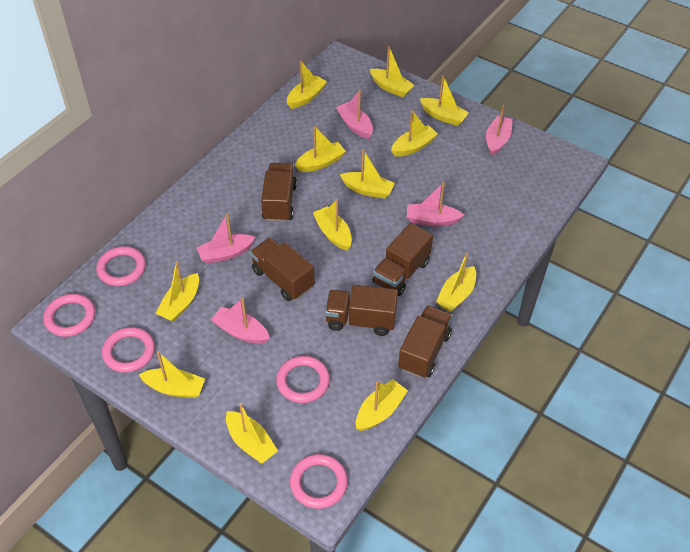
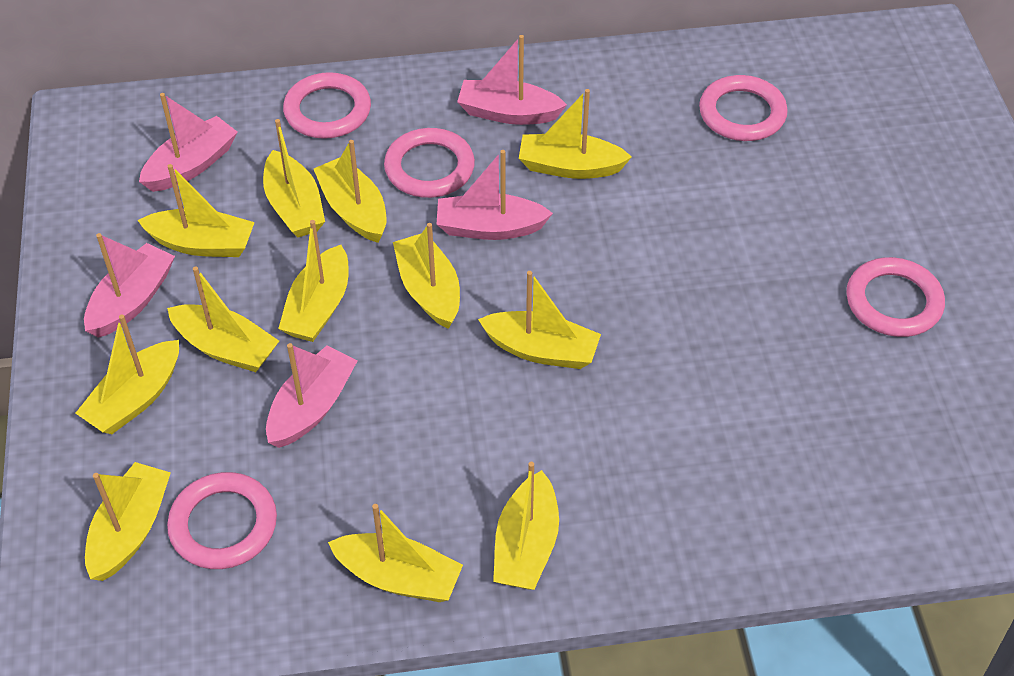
brown truck: 5 -> 0

